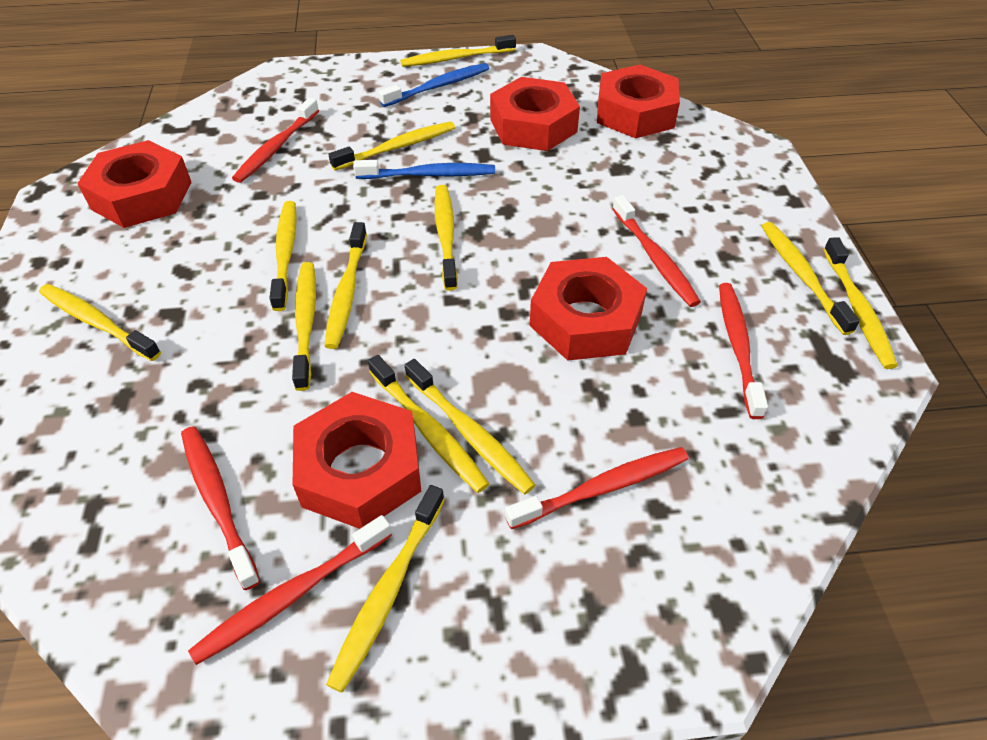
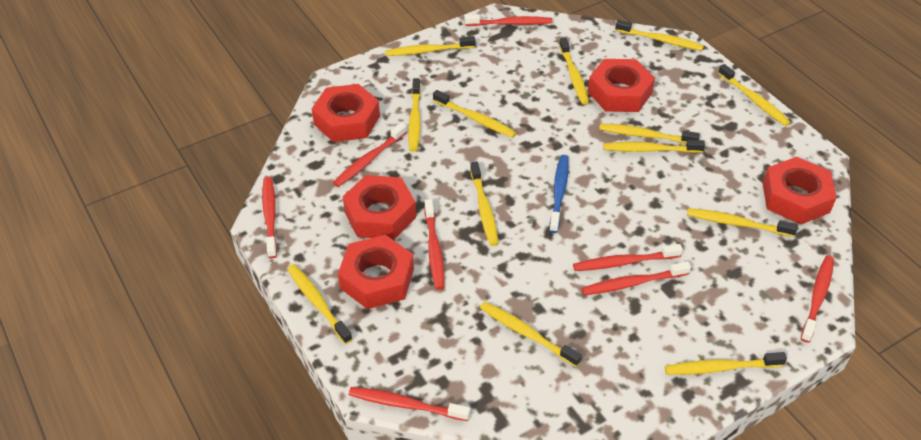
blue toothbrush: 2 -> 1
red toothbrush: 6 -> 8
yellow toothbrush: 12 -> 13

